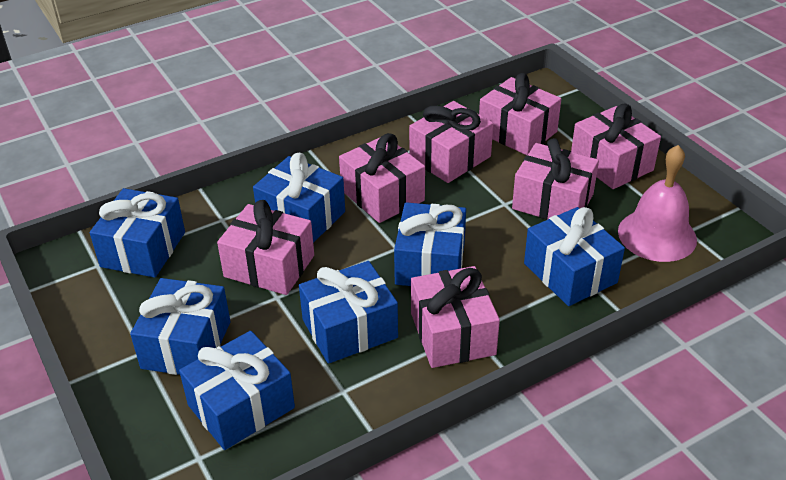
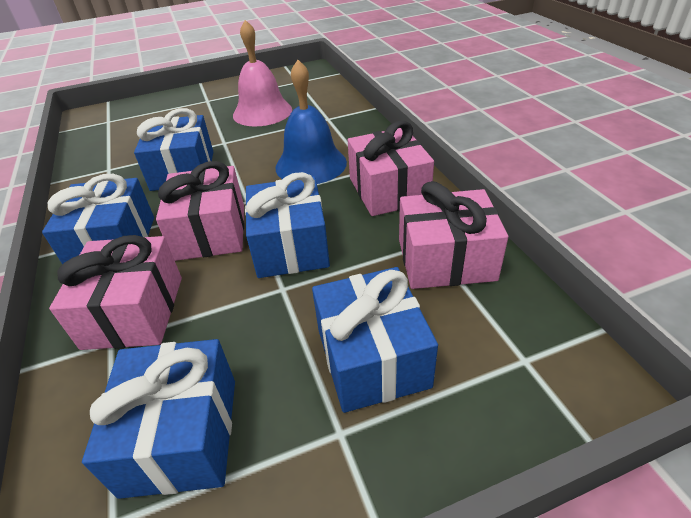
blue bell: 0 -> 1
blue gift: 7 -> 5
pink gift: 7 -> 4

